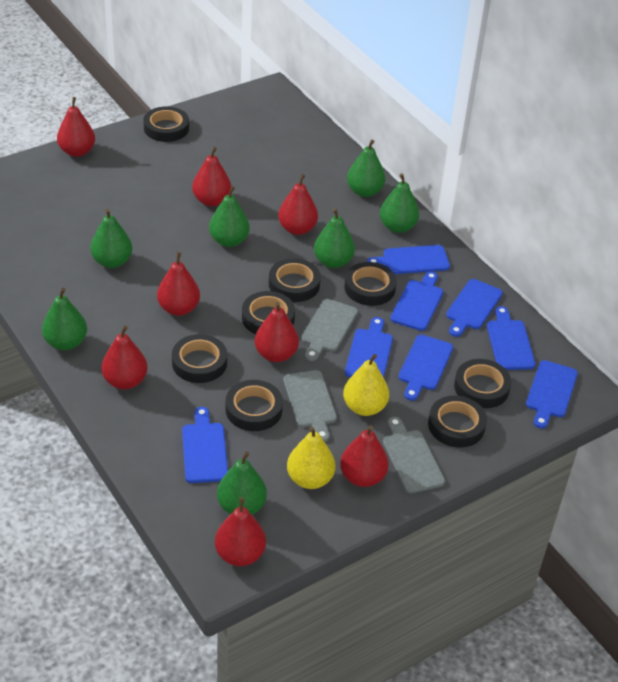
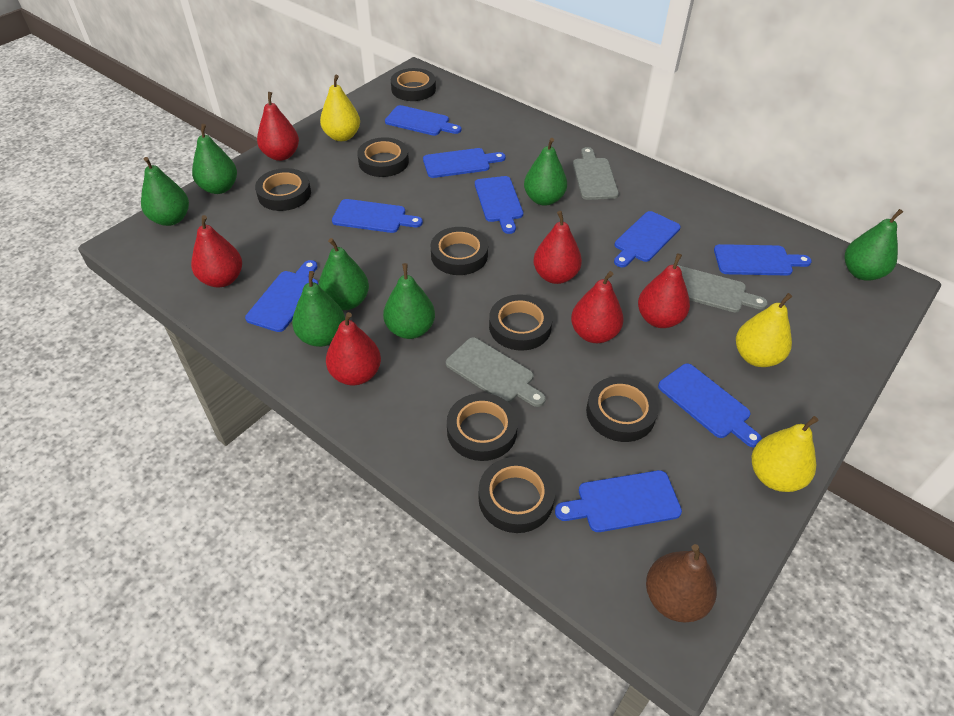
blue cutting board: 8 -> 9
brown pear: 0 -> 1
red pear: 8 -> 6
yellow pear: 2 -> 3

